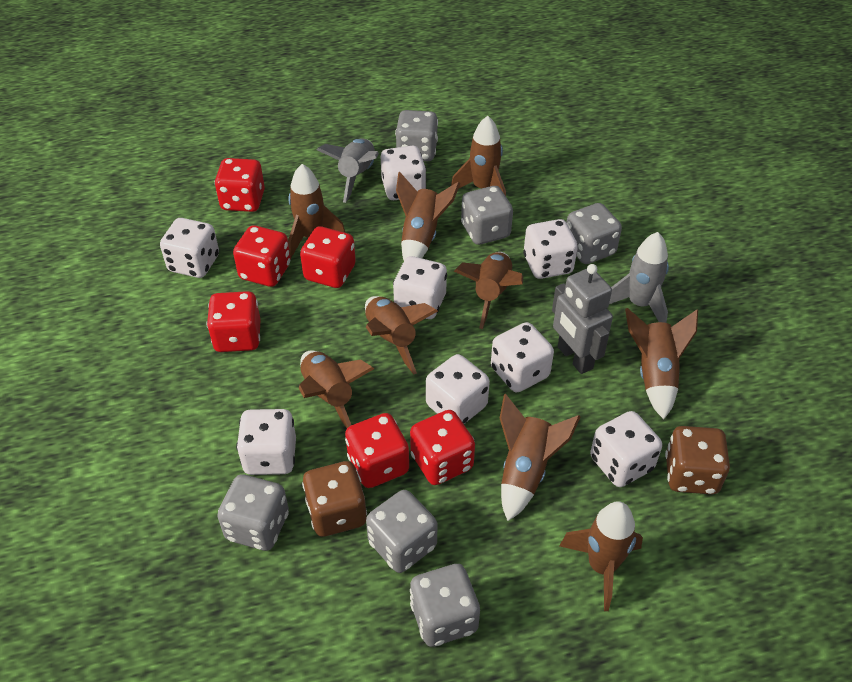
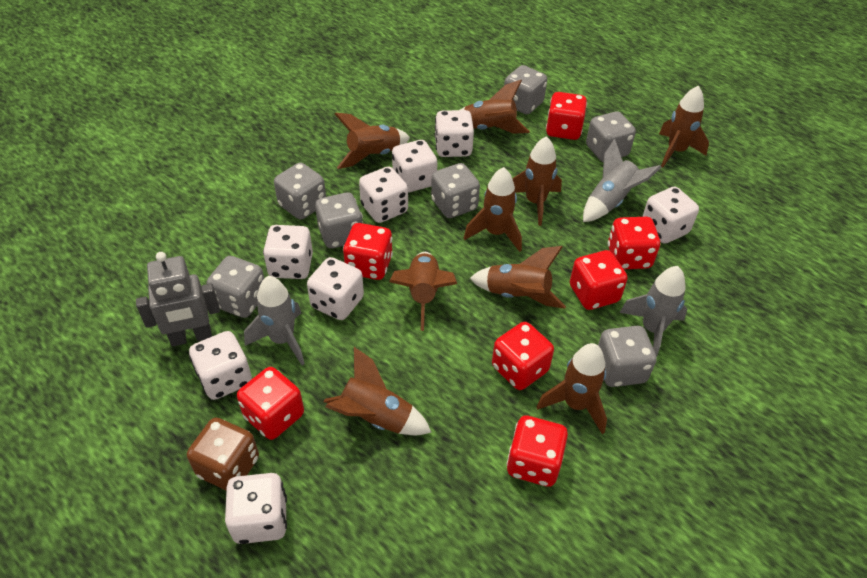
brown dice: 2 -> 1
grey dice: 6 -> 7
grey rocket: 2 -> 3
red dice: 6 -> 7

